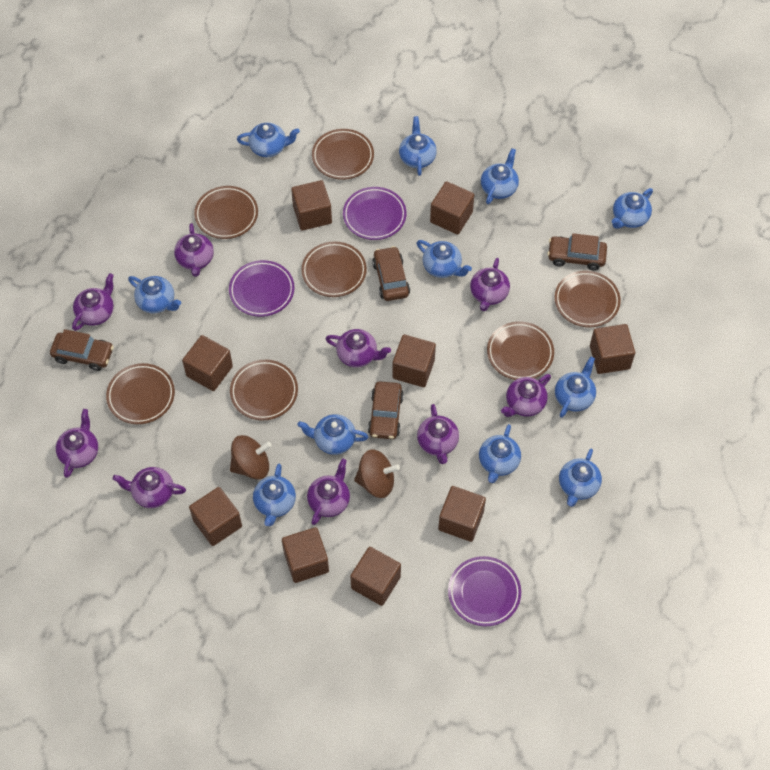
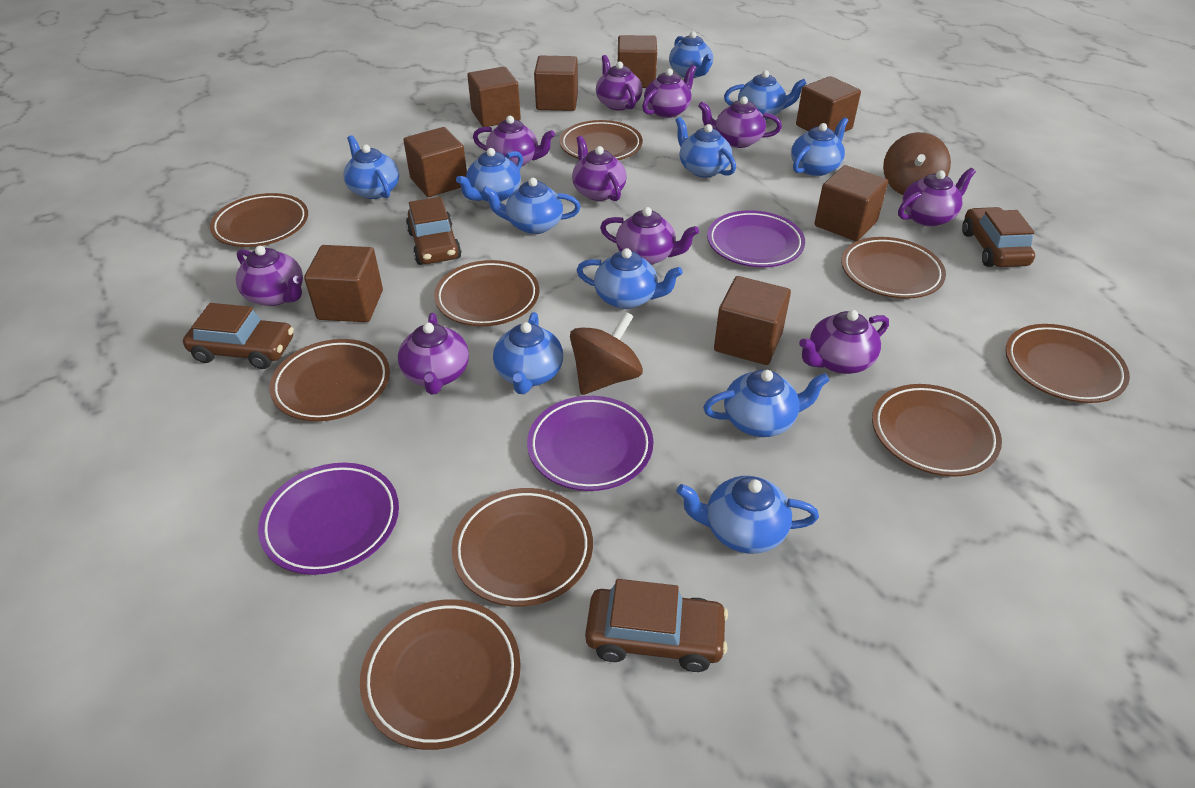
brown cube: 9 -> 8
brown plate: 7 -> 9
purple teapot: 9 -> 10

